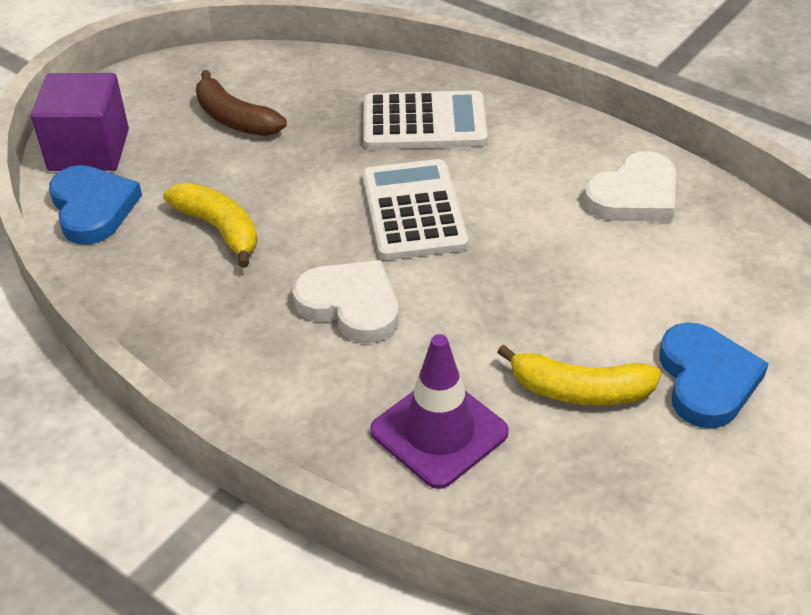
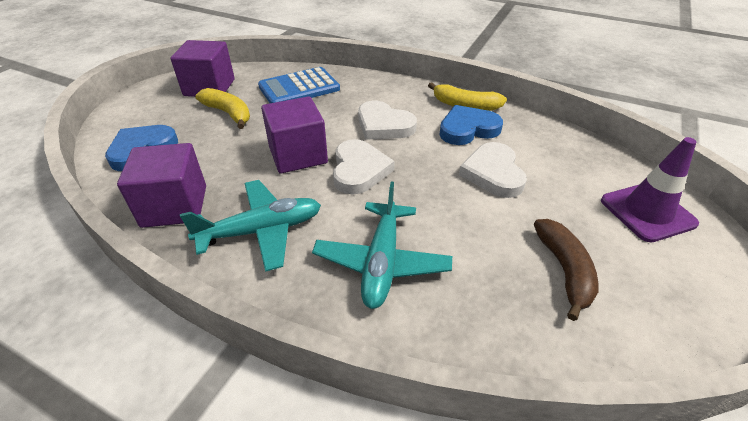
blue calculator: 0 -> 1
purple cube: 1 -> 3
turquoise plane: 0 -> 2
white calculator: 2 -> 0
white heart: 2 -> 3

